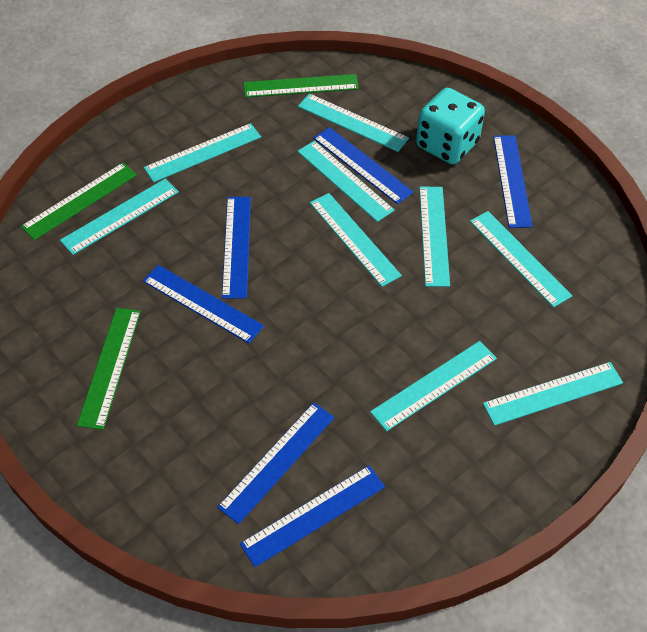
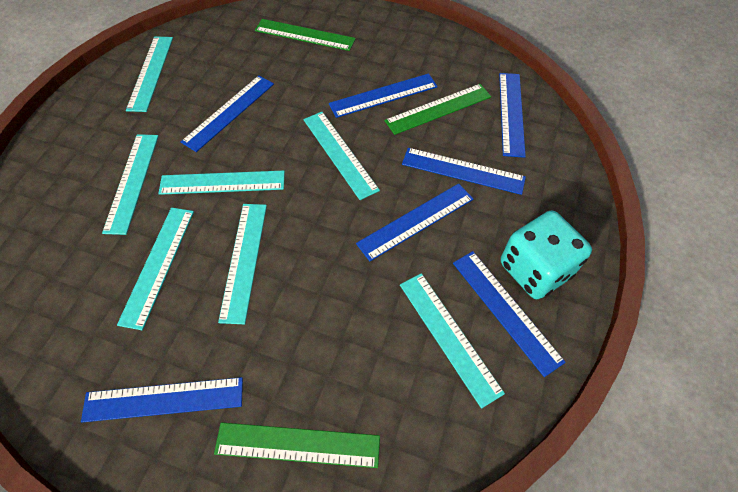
blue ruler: 6 -> 7
turquoise ruler: 9 -> 7

